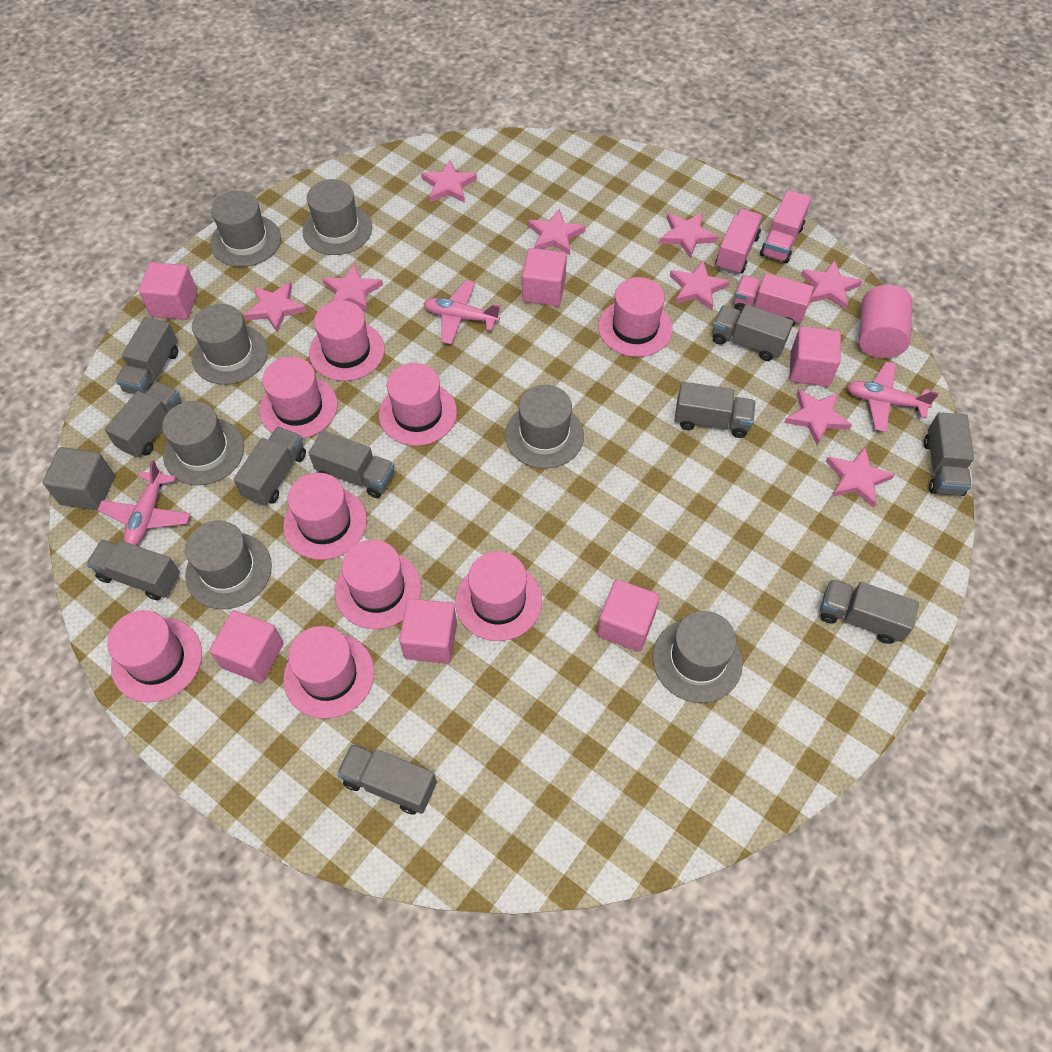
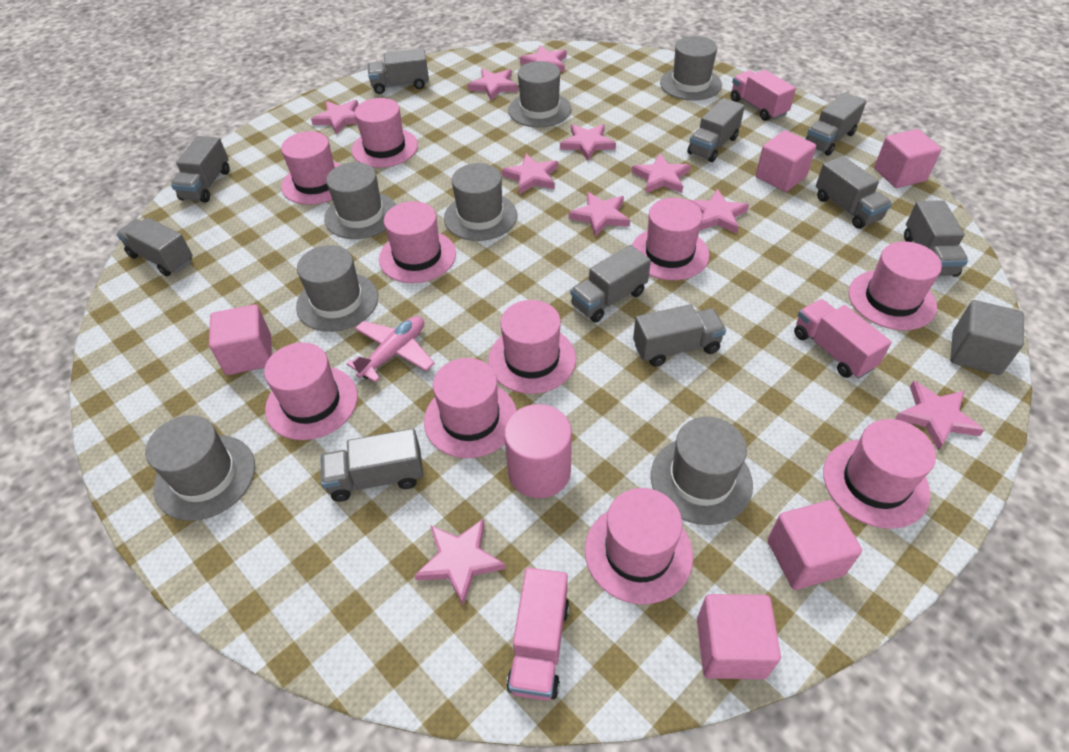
pink cube: 6 -> 5
pink hat: 9 -> 10
pink plane: 3 -> 1
pink star: 9 -> 10

